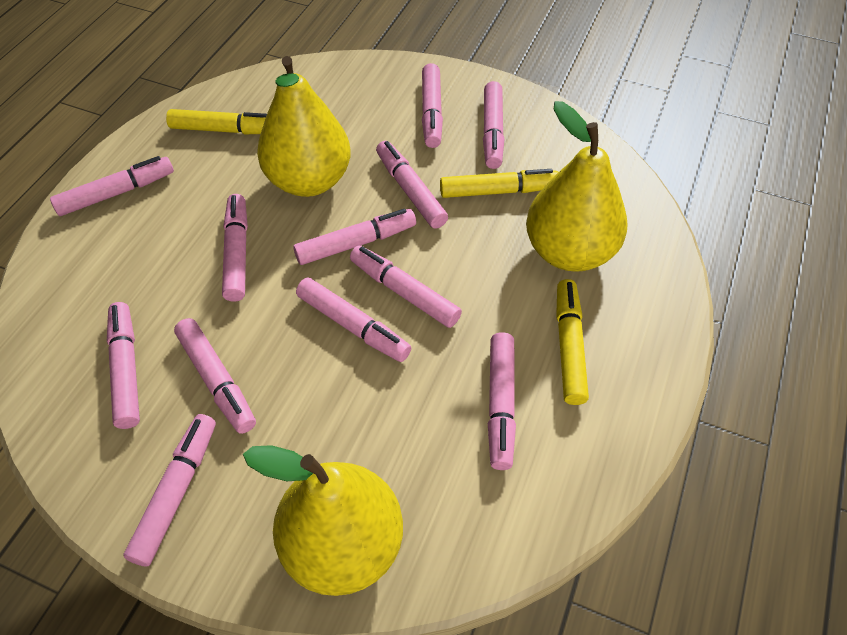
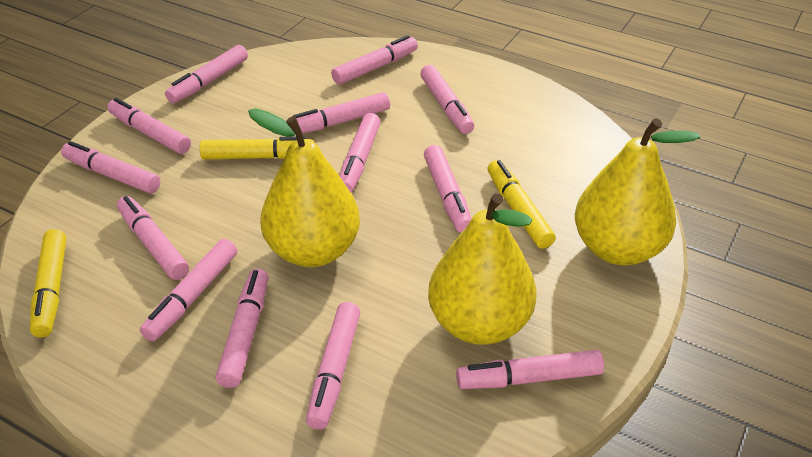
pink marker: 12 -> 13

